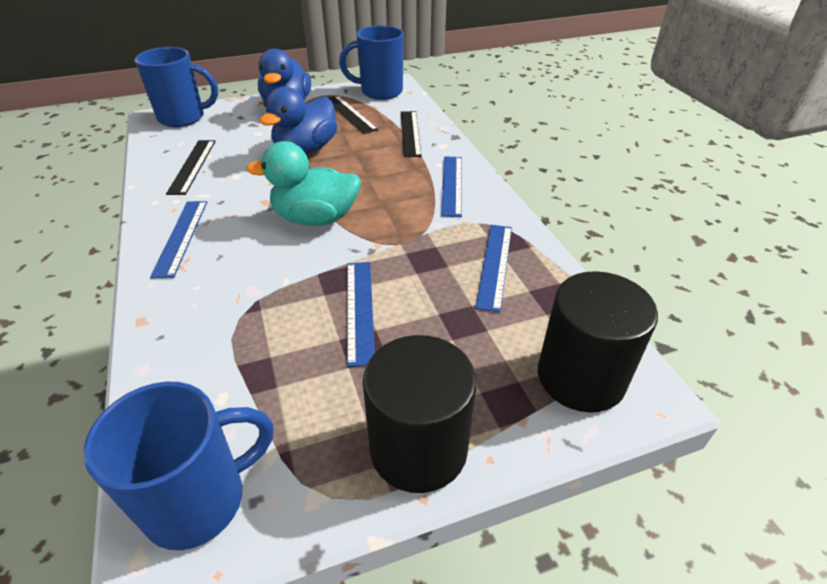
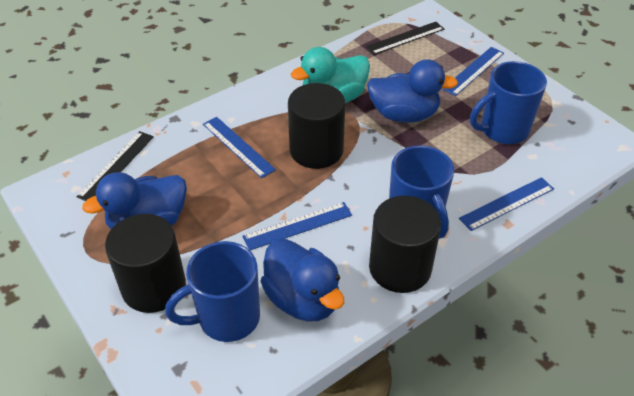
black cylinder: 2 -> 3
black ruler: 3 -> 2
blue duck: 2 -> 3

